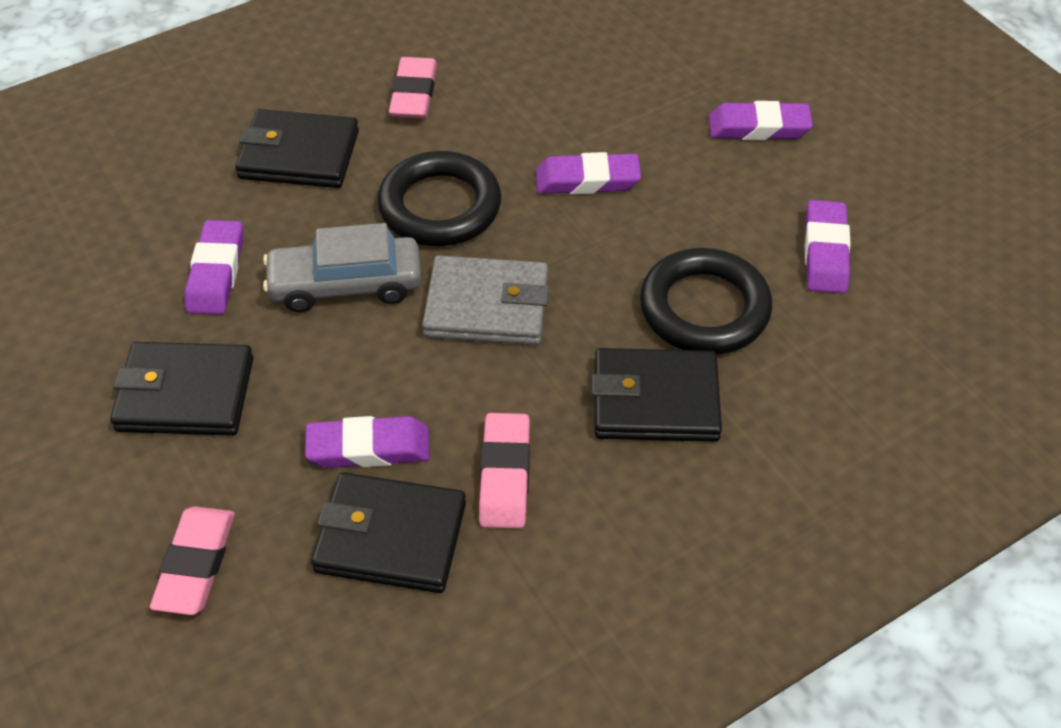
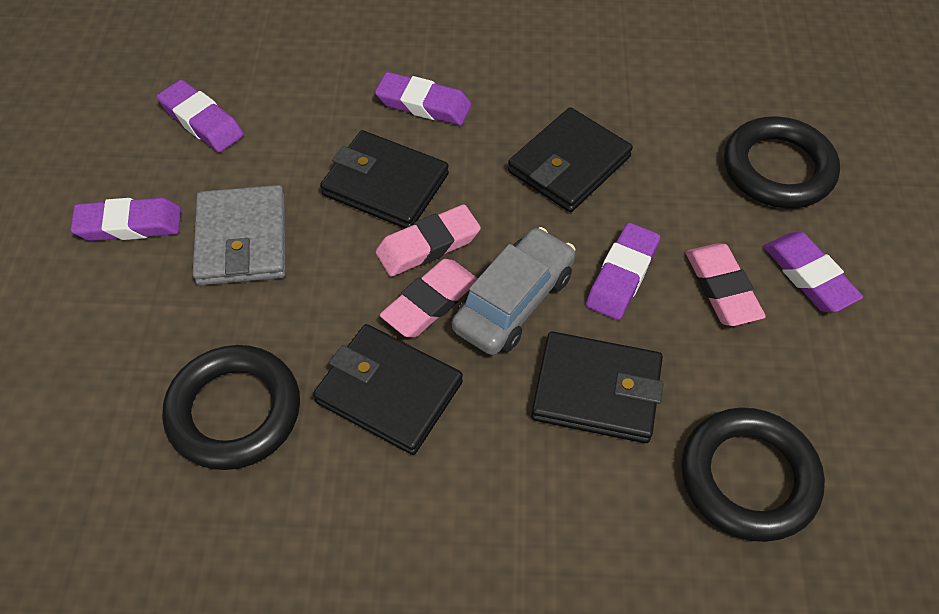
black ring: 2 -> 3

